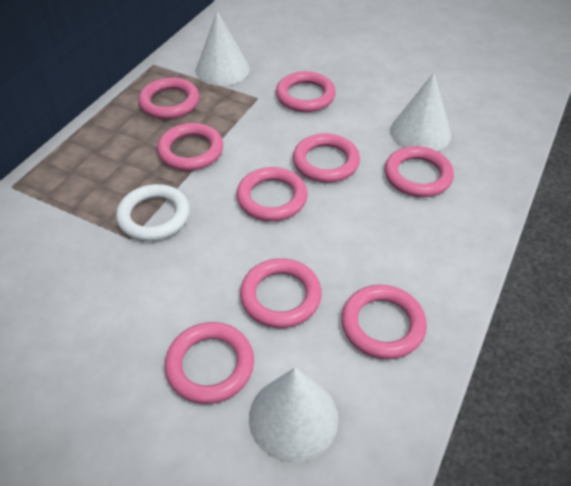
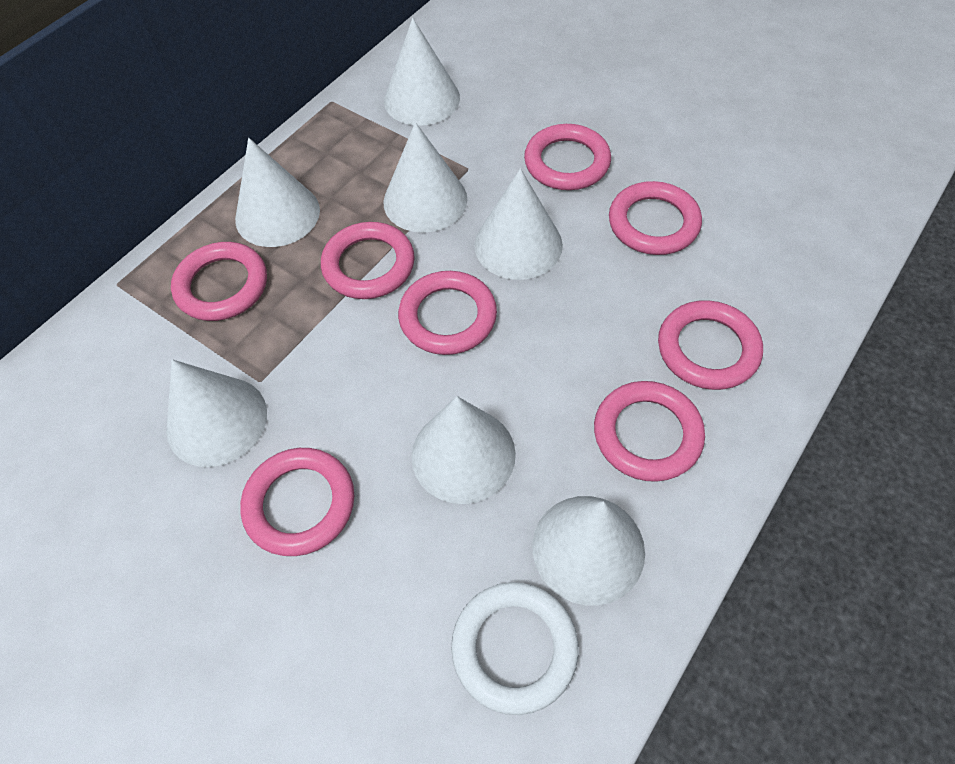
pink ring: 9 -> 8
white cone: 3 -> 7

